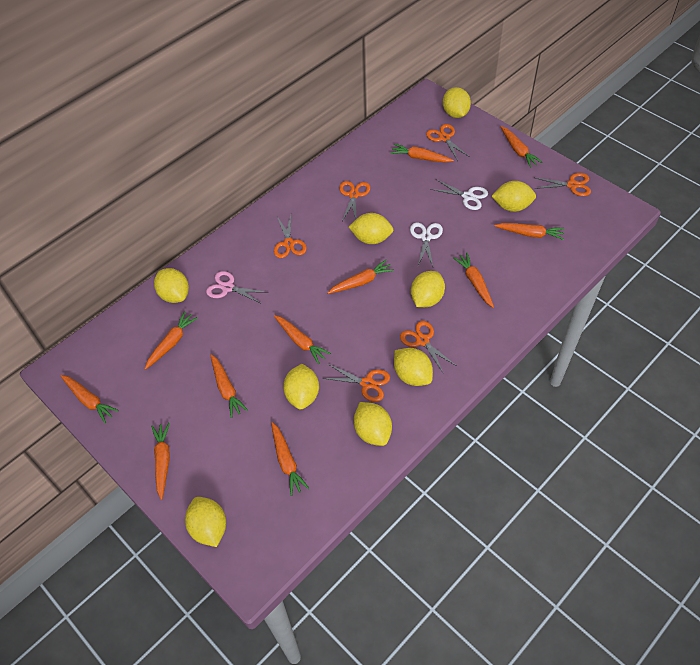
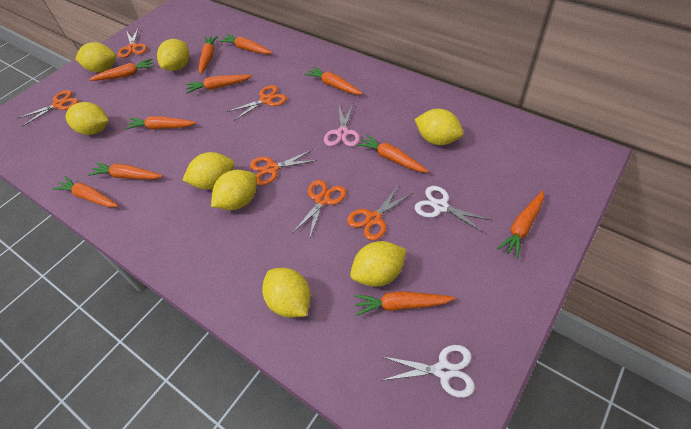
yellow lemon: 9 -> 8

